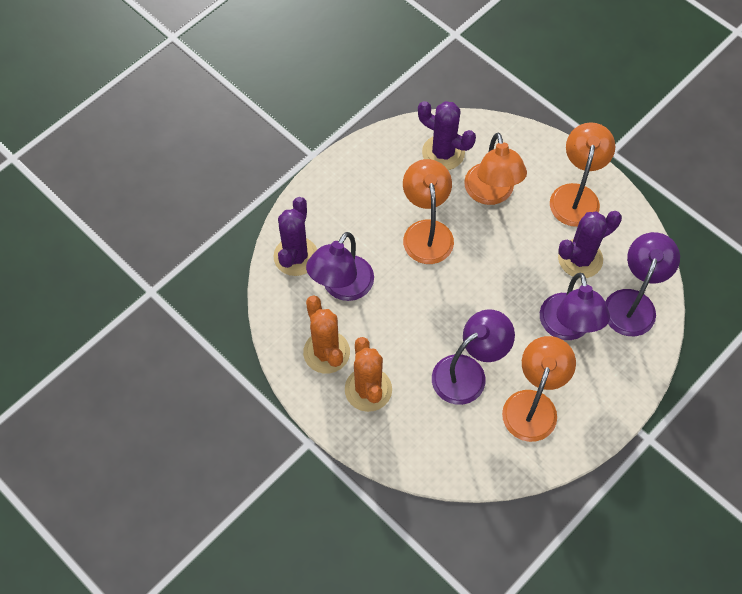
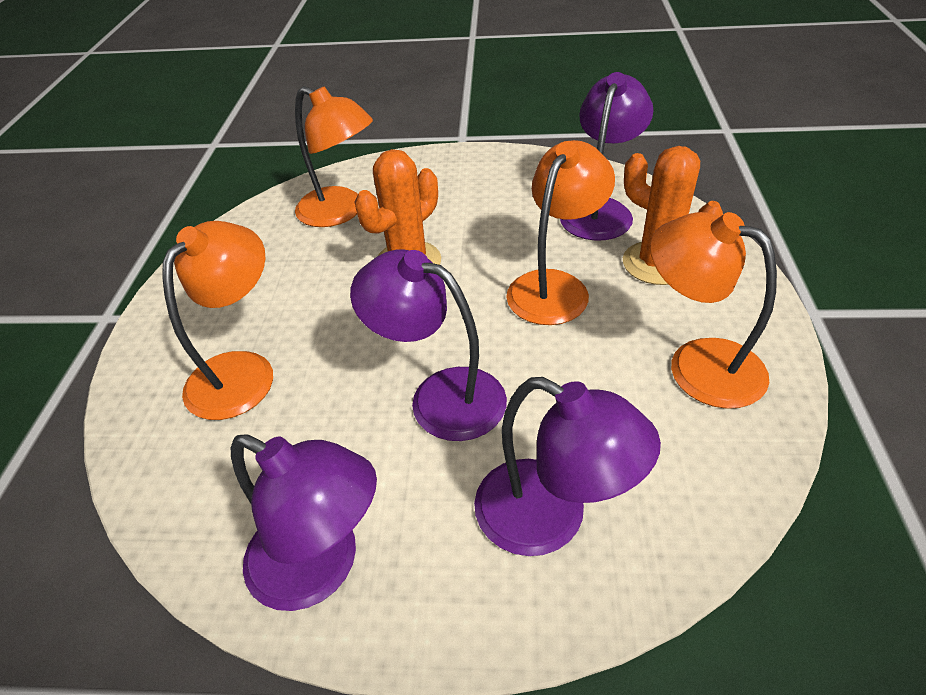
purple cactus: 3 -> 0

